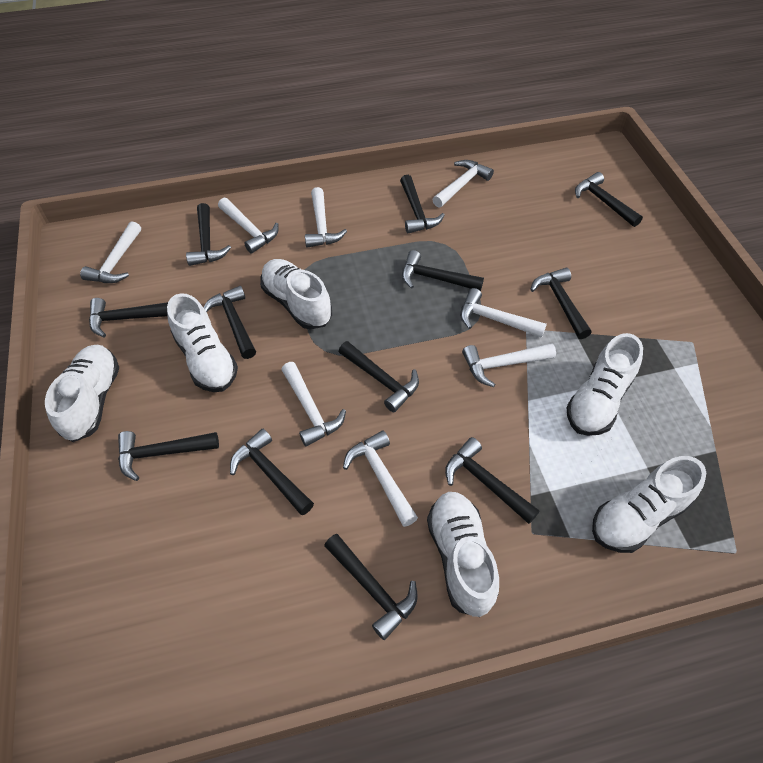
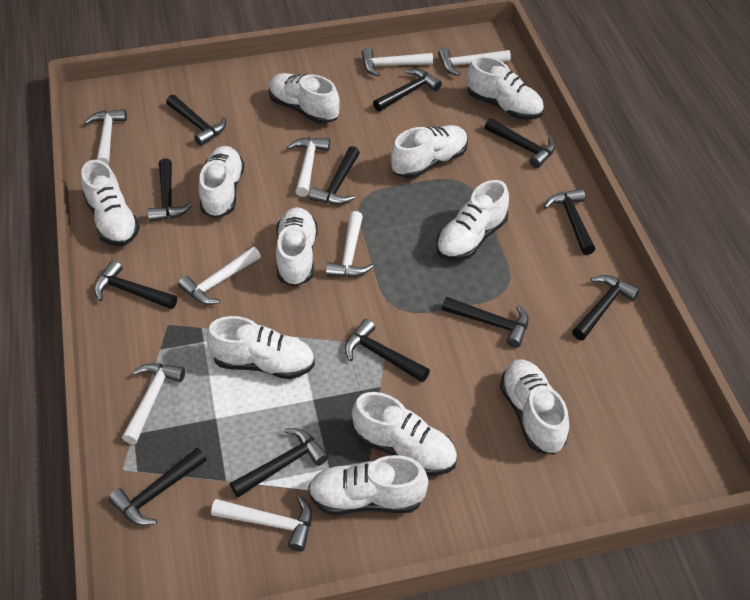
white shoe: 6 -> 11

